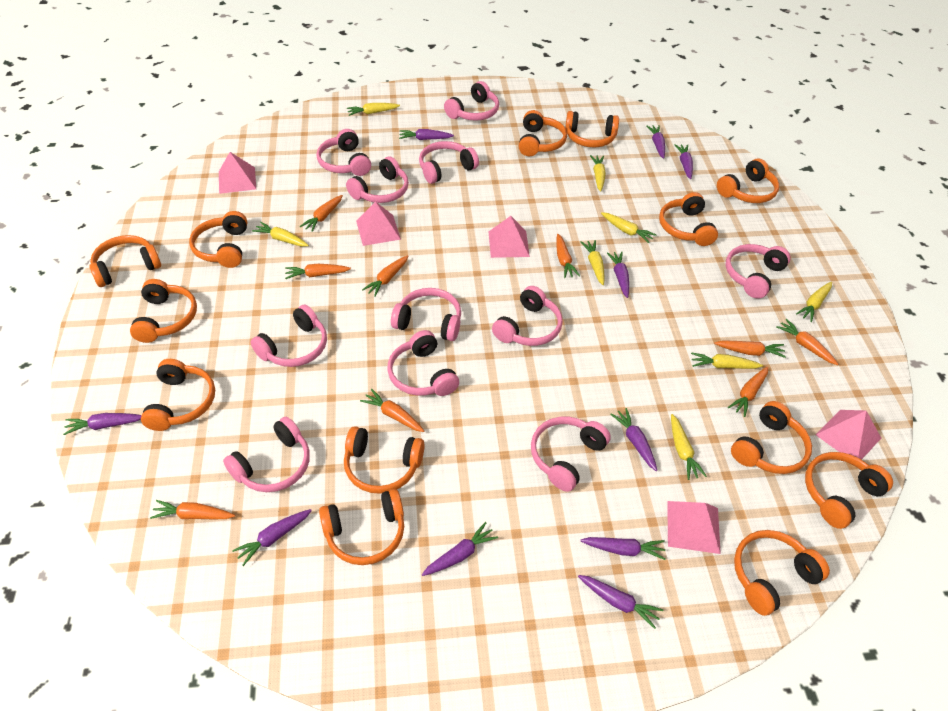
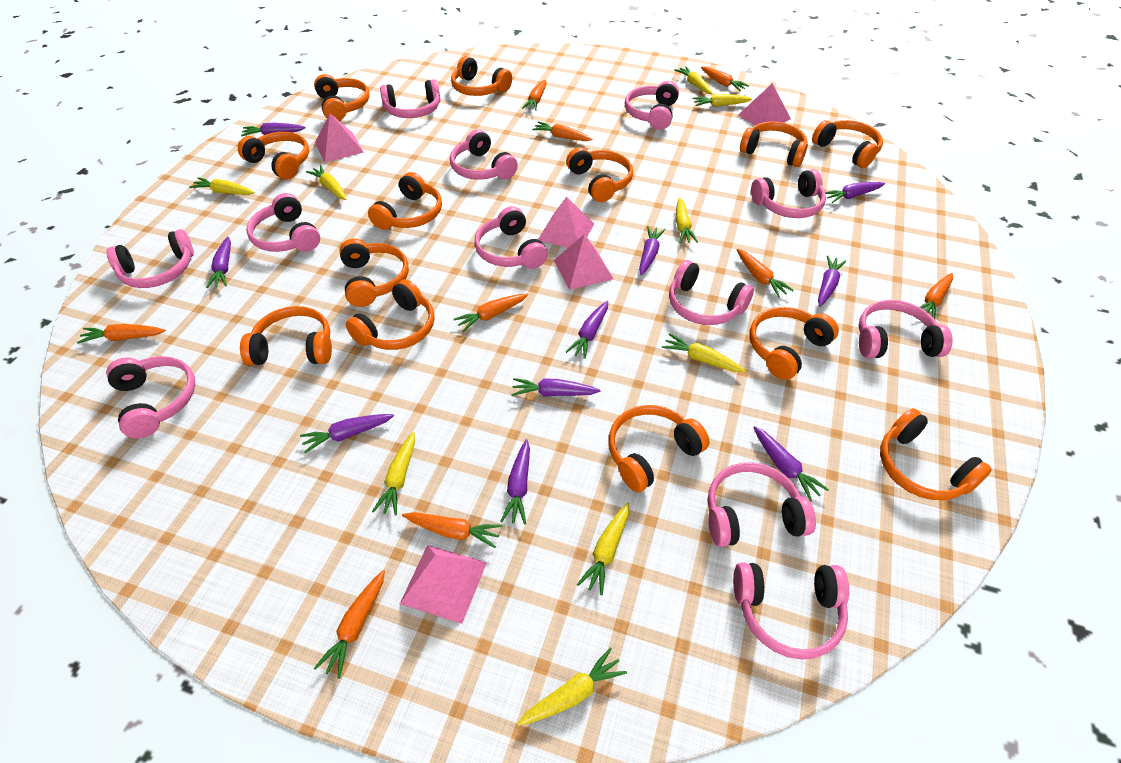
pink headphones: 11 -> 12
yellow carrot: 8 -> 9

